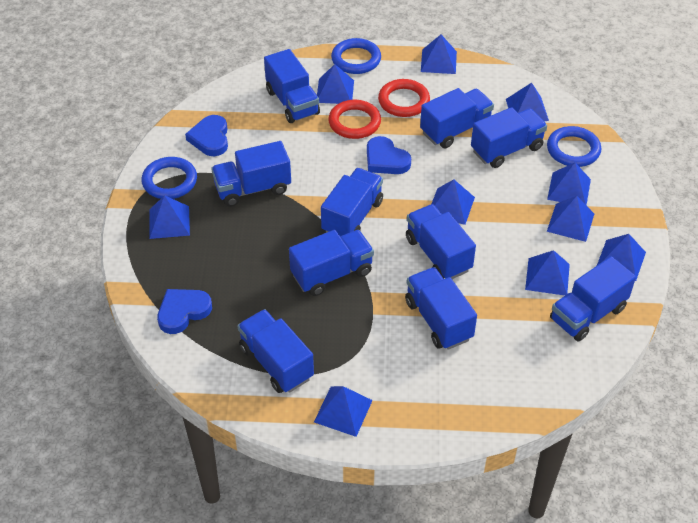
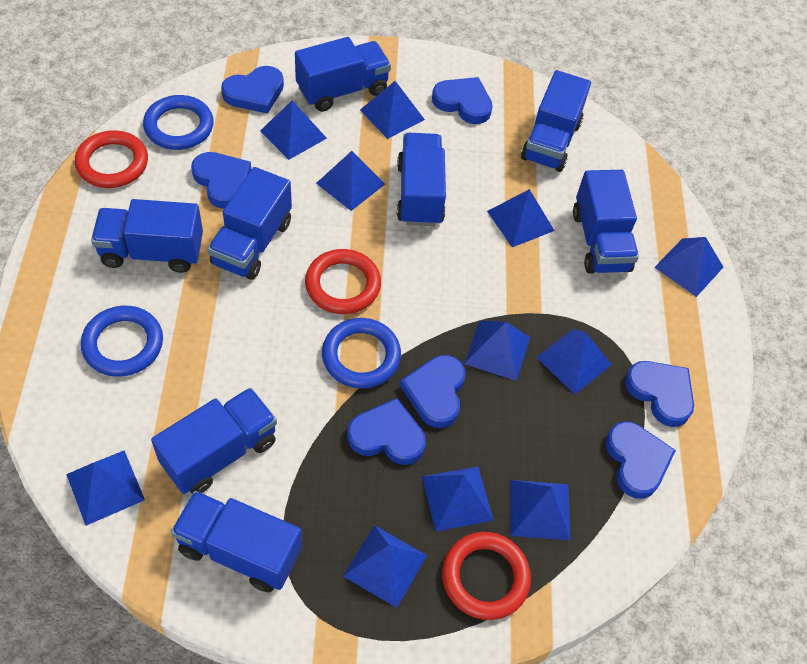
blue heart: 3 -> 7
blue pyramid: 10 -> 11
blue truck: 10 -> 8
red ring: 2 -> 3

